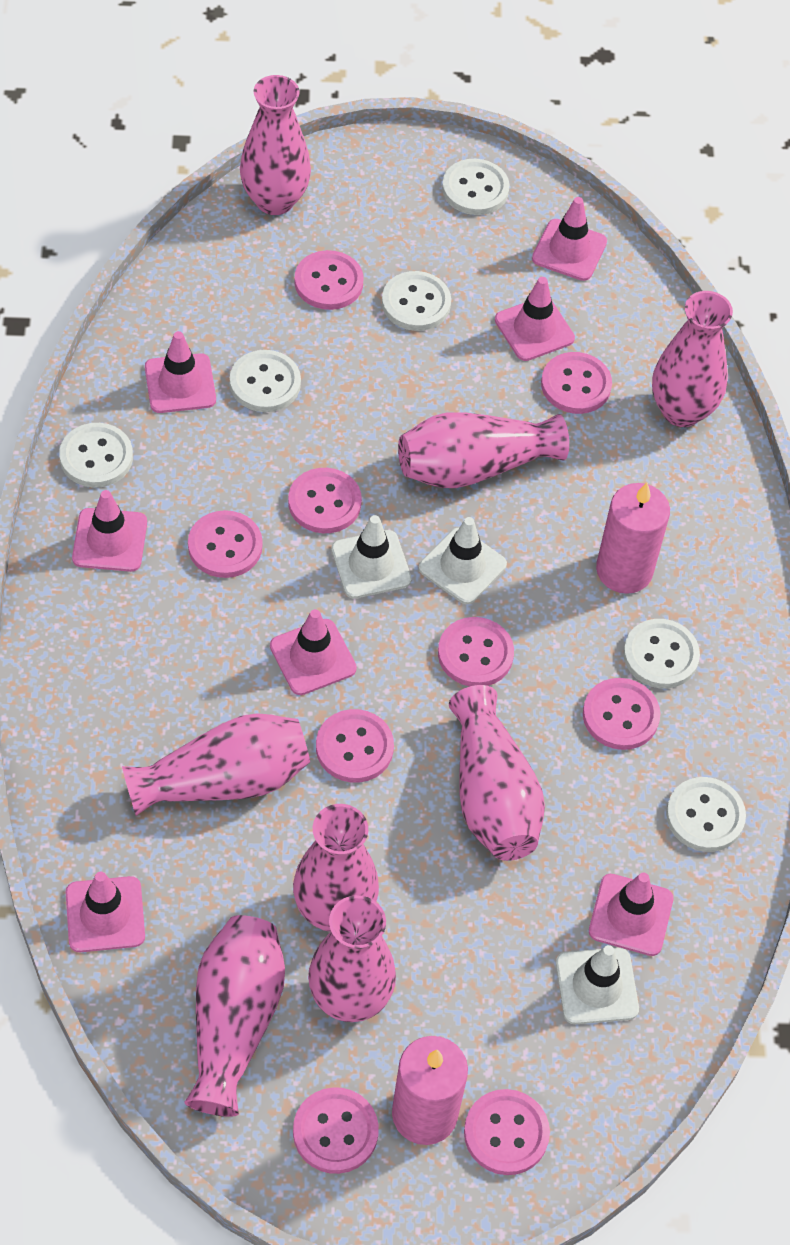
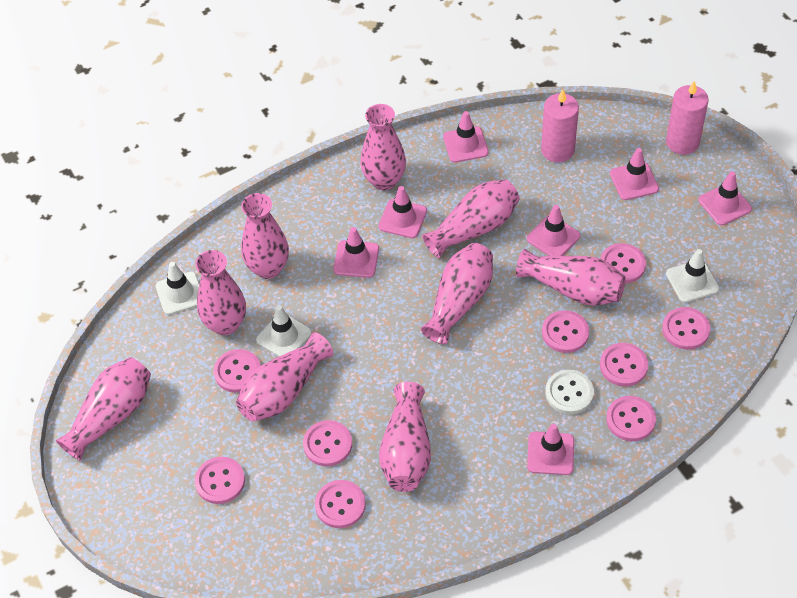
pink vase: 8 -> 9
white button: 6 -> 1

